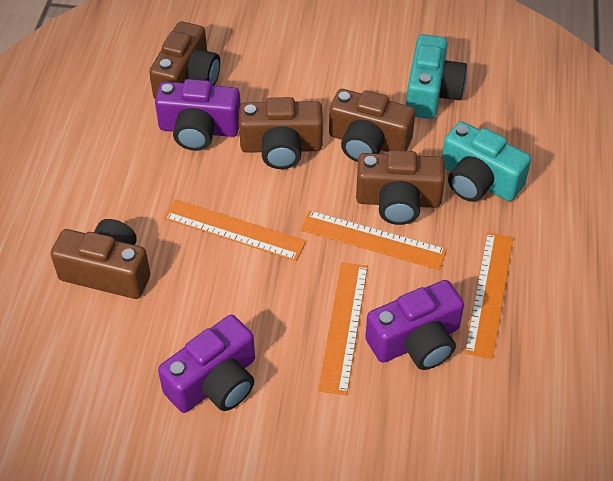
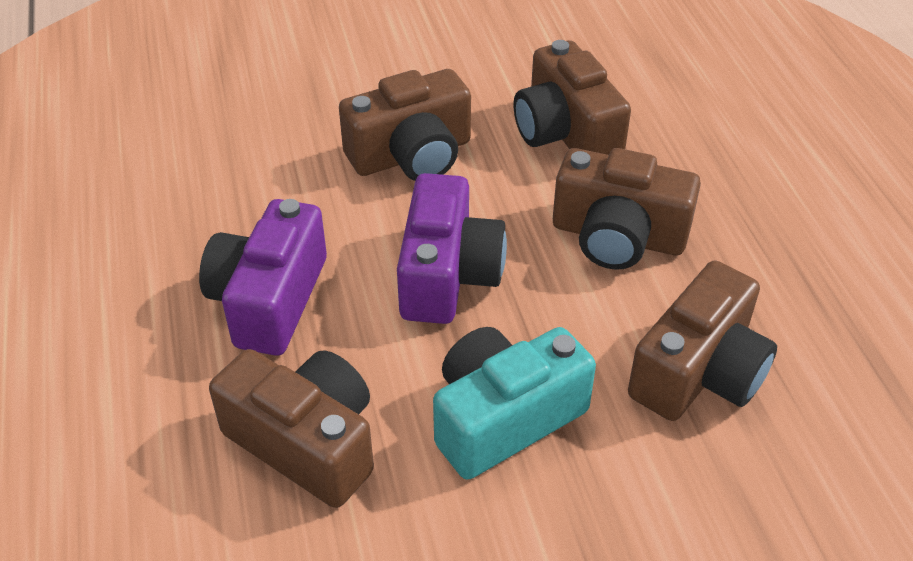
orange ruler: 4 -> 0
purple camera: 3 -> 2
turquoise camera: 2 -> 1

